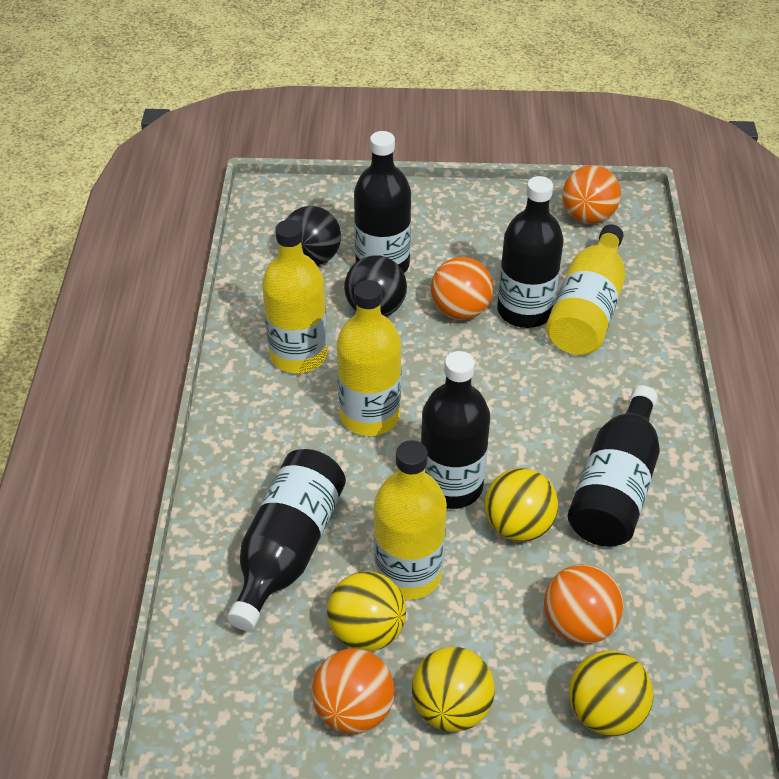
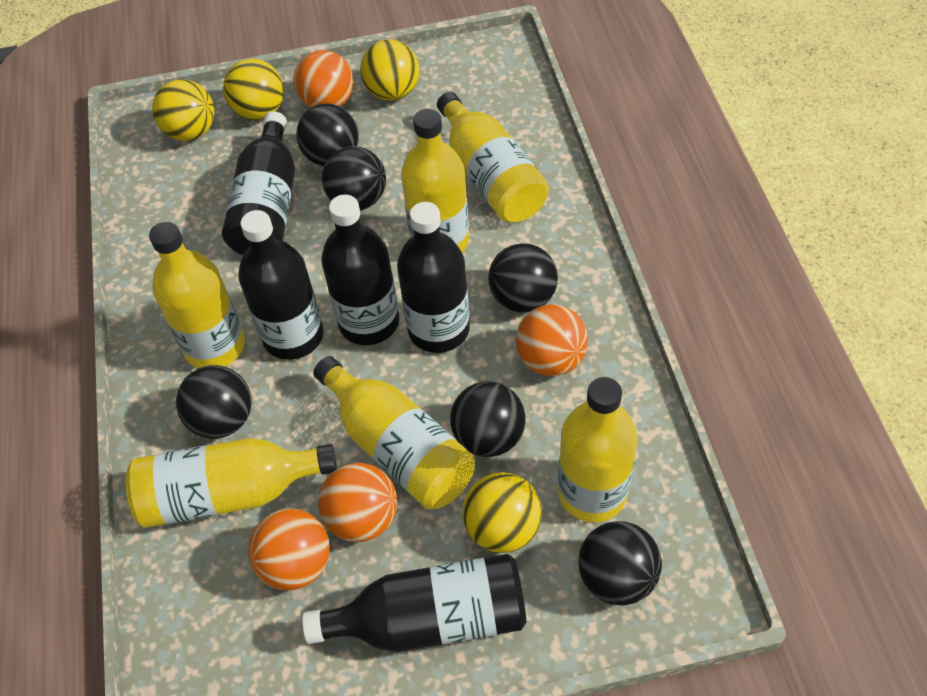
black ball: 2 -> 6
yellow bottle: 4 -> 6

